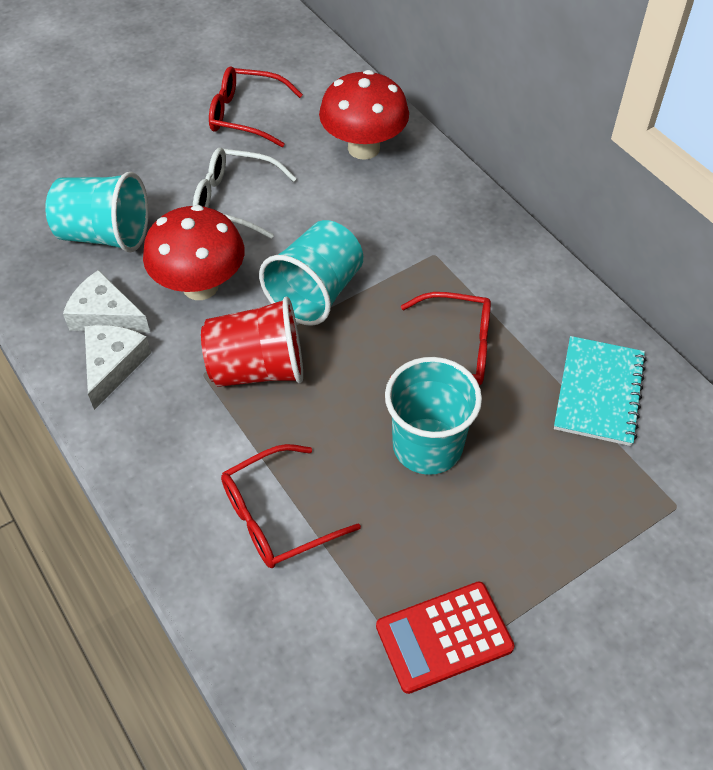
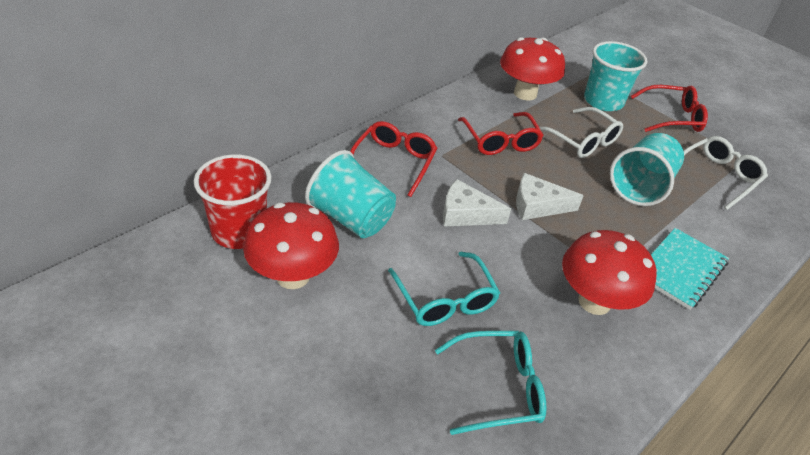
red calculator: 1 -> 0
red mushroom: 2 -> 3
turquoise glasses: 0 -> 2
white glasses: 1 -> 2

